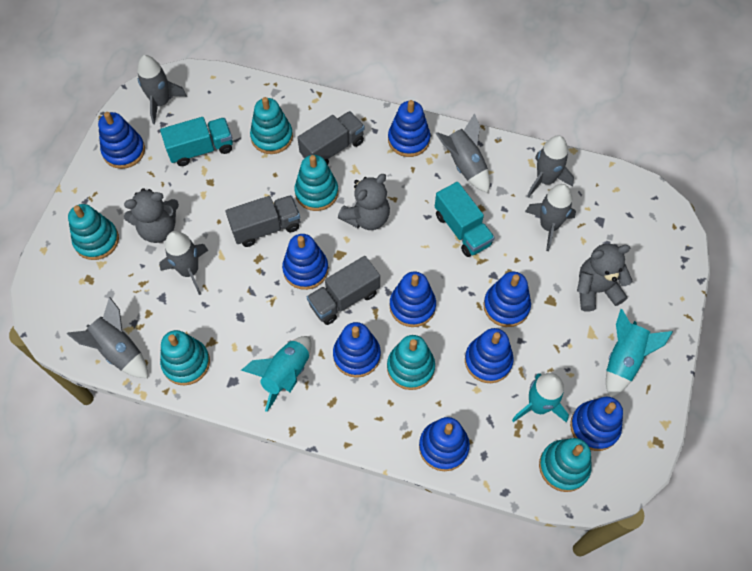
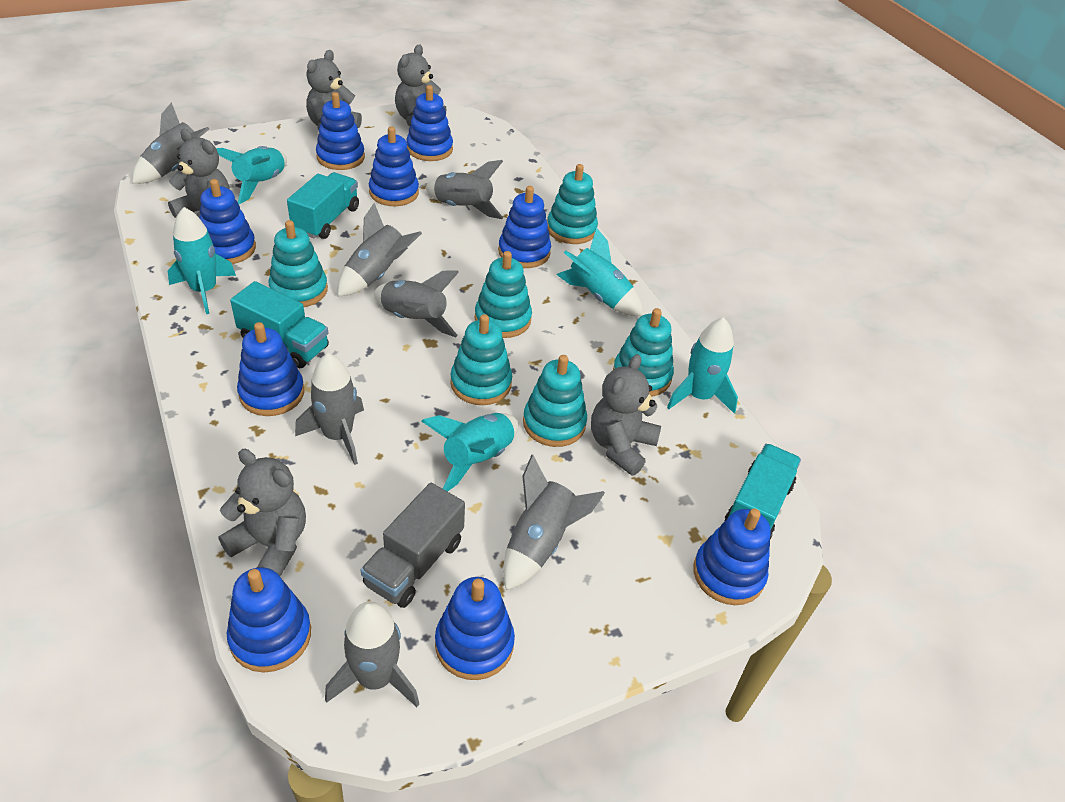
grey rocket: 6 -> 7
grey teddy bear: 3 -> 5
grey truck: 3 -> 1
turquoise rocket: 3 -> 5
turquoise truck: 2 -> 3

